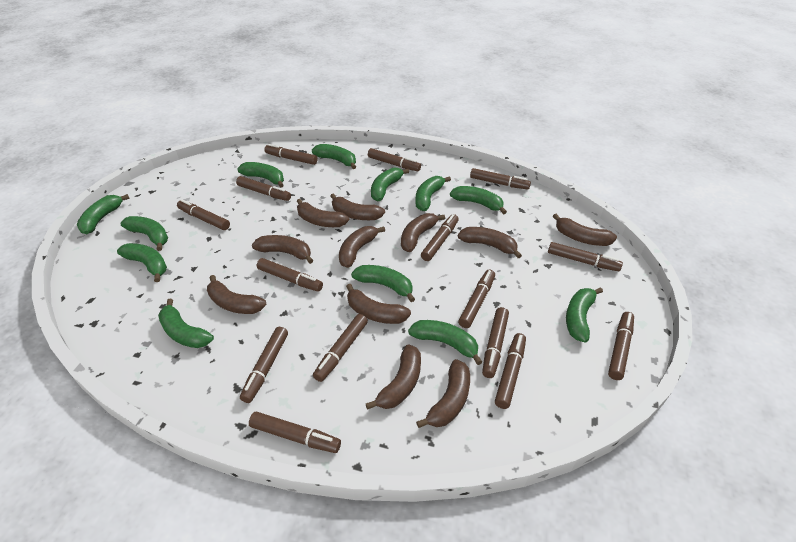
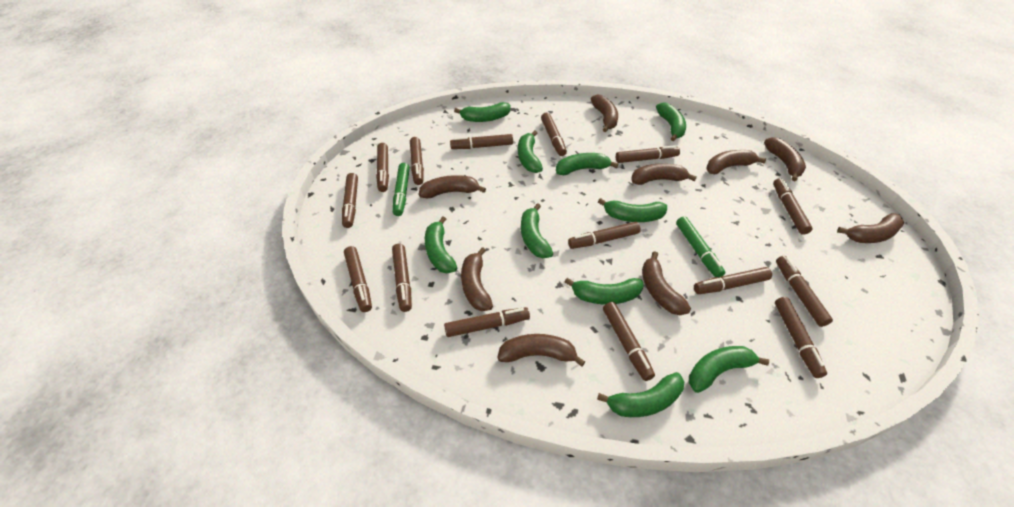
brown banana: 11 -> 9
green banana: 12 -> 10
green marker: 0 -> 2

